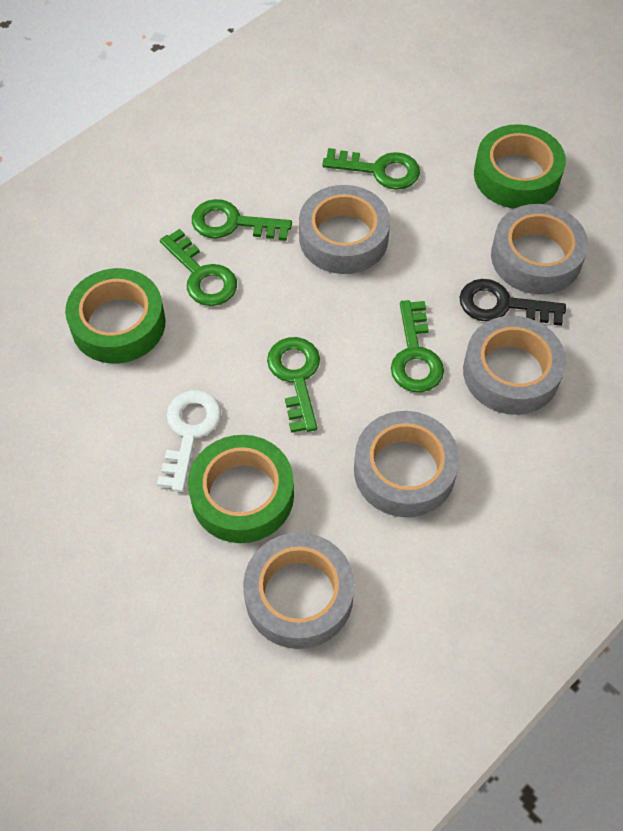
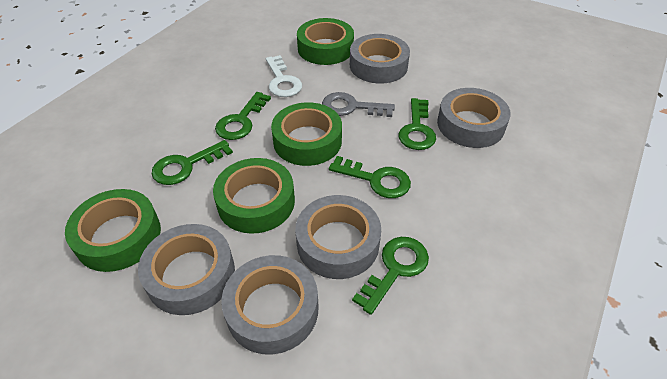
black key: 1 -> 0
green tape: 3 -> 4
grey key: 0 -> 1

